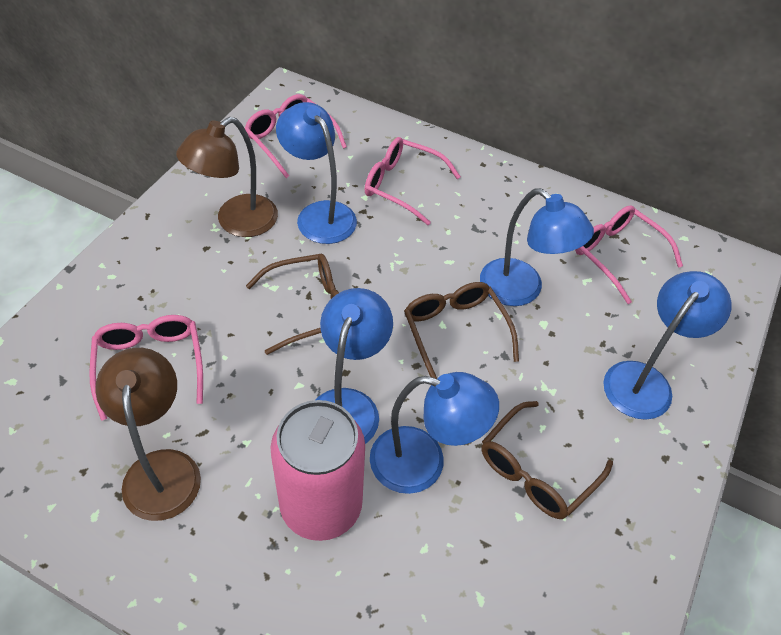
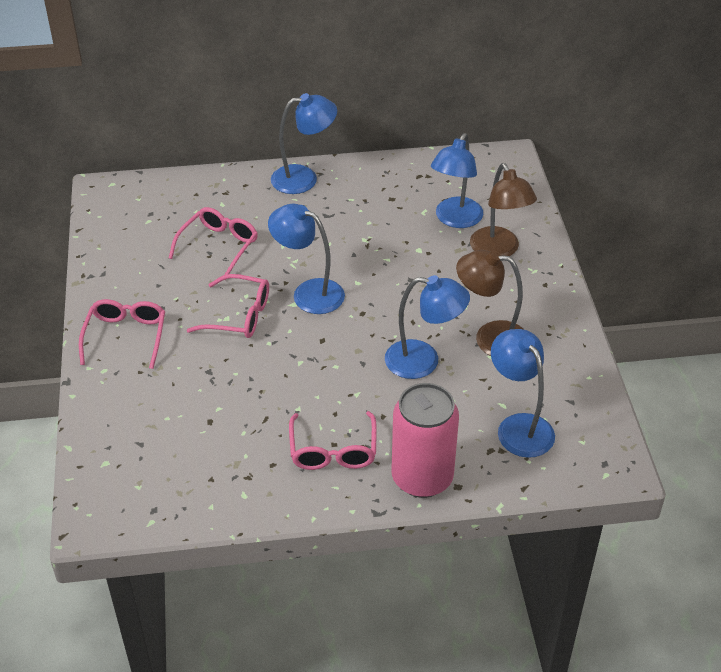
brown glasses: 3 -> 0

